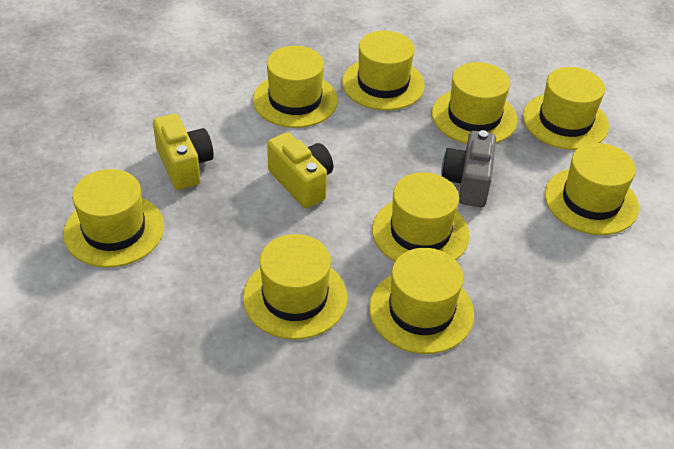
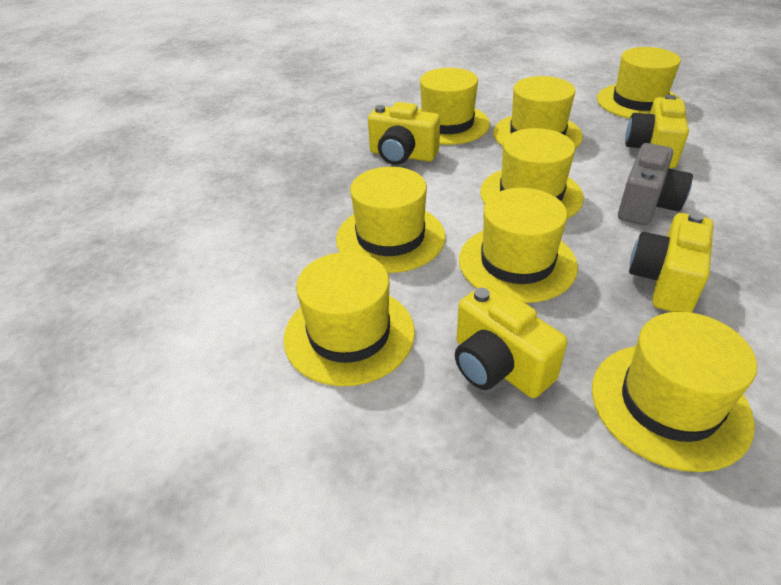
yellow camera: 2 -> 4
yellow hat: 9 -> 8

